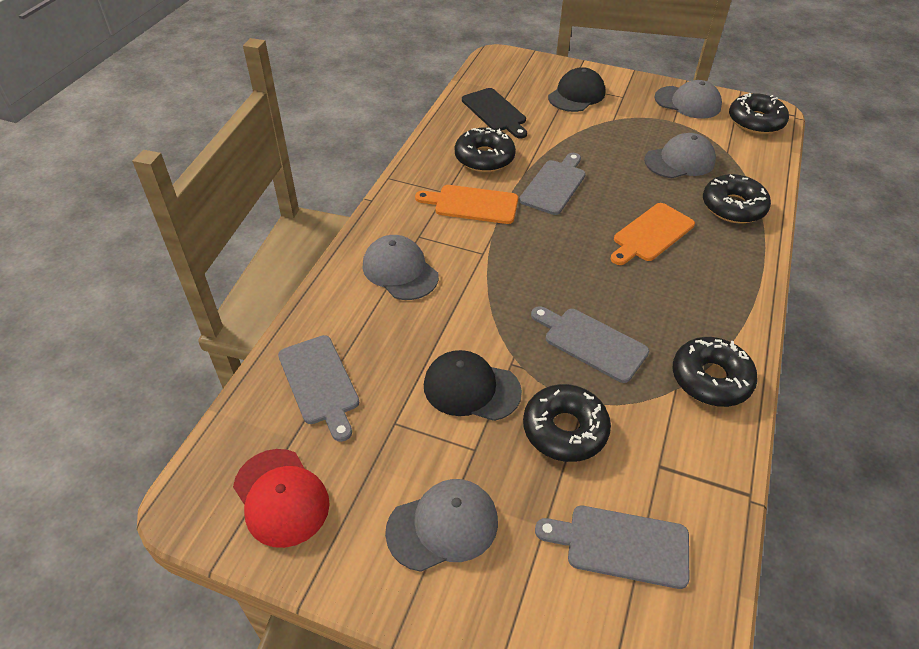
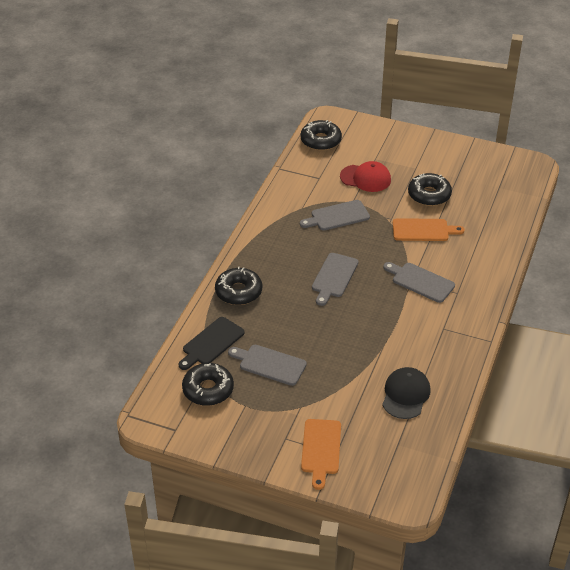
black cap: 2 -> 1
black donut: 5 -> 4
grey cap: 4 -> 0

